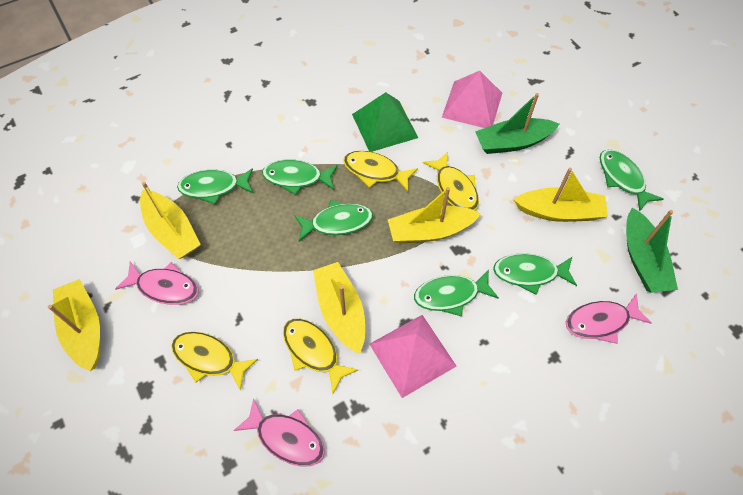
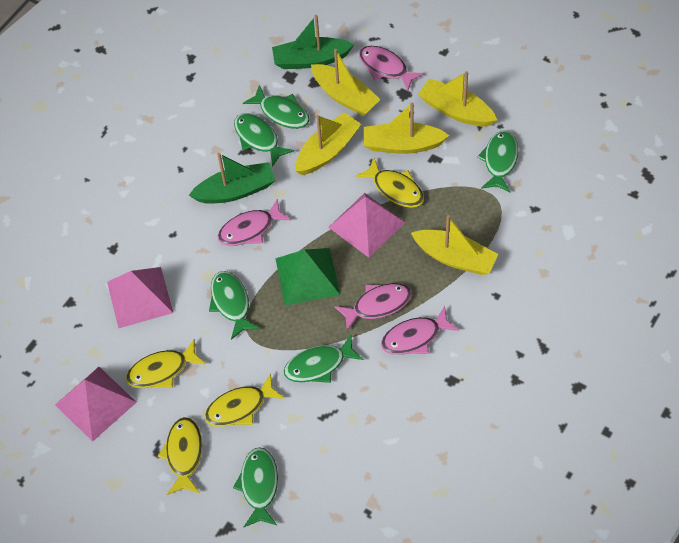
pink fish: 3 -> 4
pink pyramid: 2 -> 3

